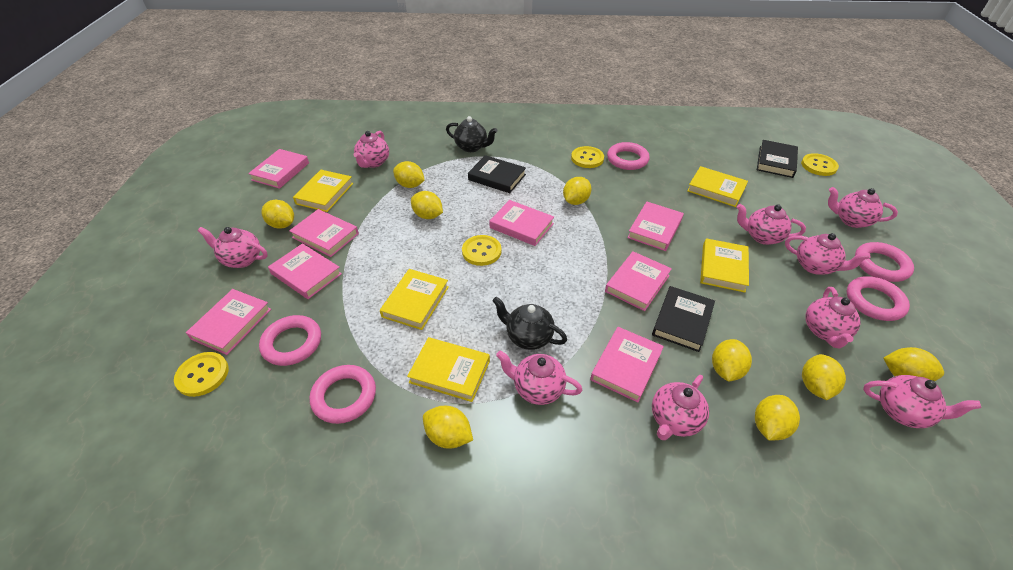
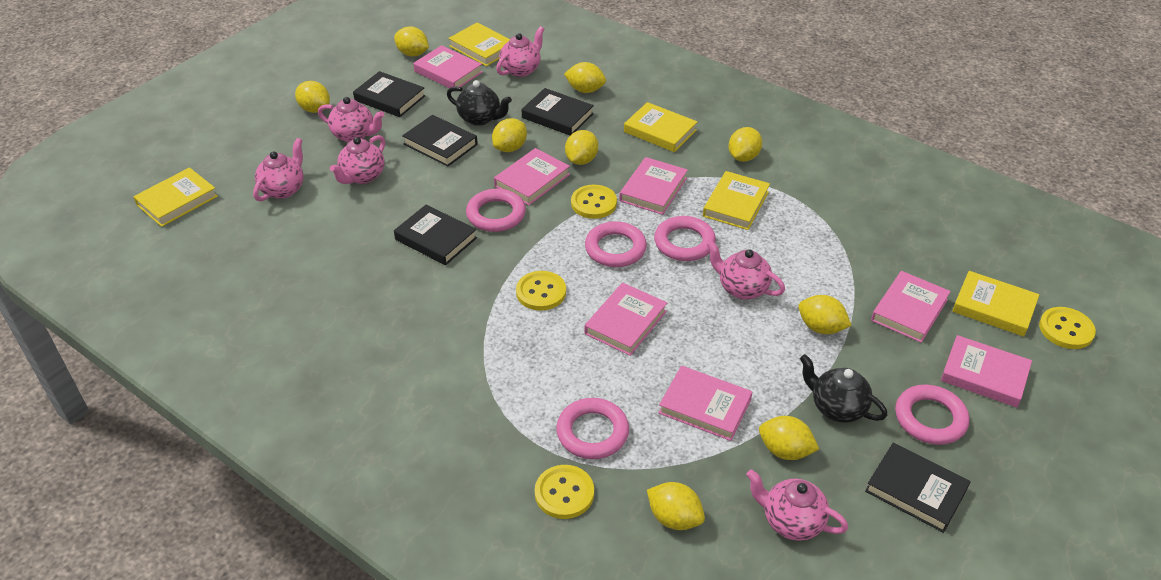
black book: 3 -> 5
pink book: 8 -> 7
pink teapot: 9 -> 6

